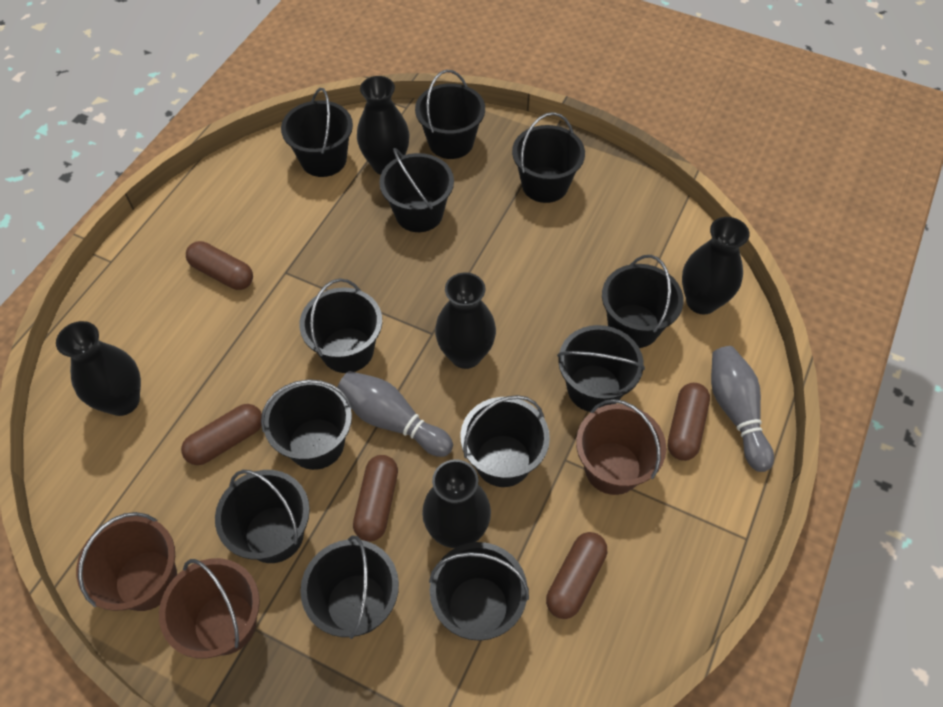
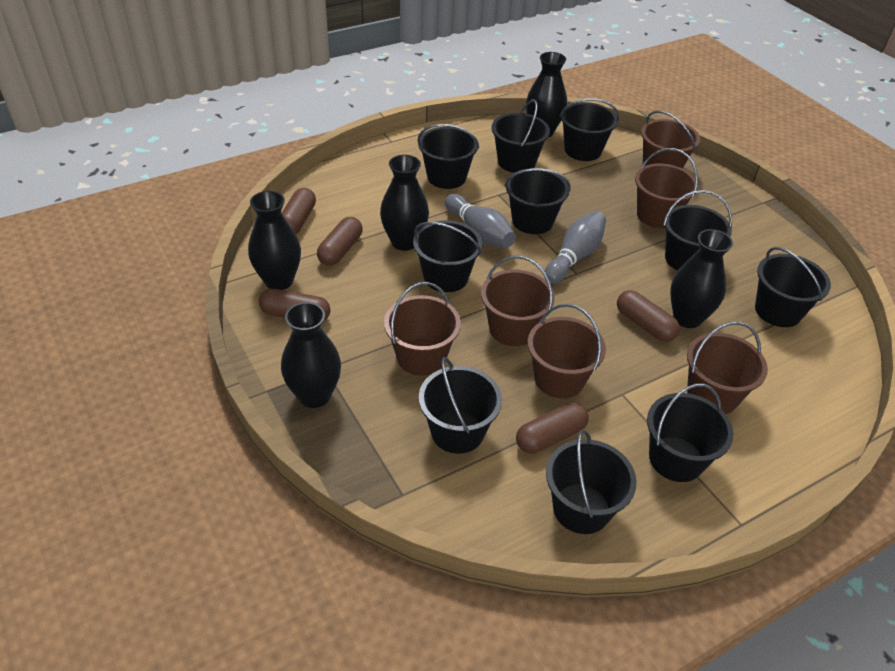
black bucket: 12 -> 10
brown bucket: 3 -> 6

